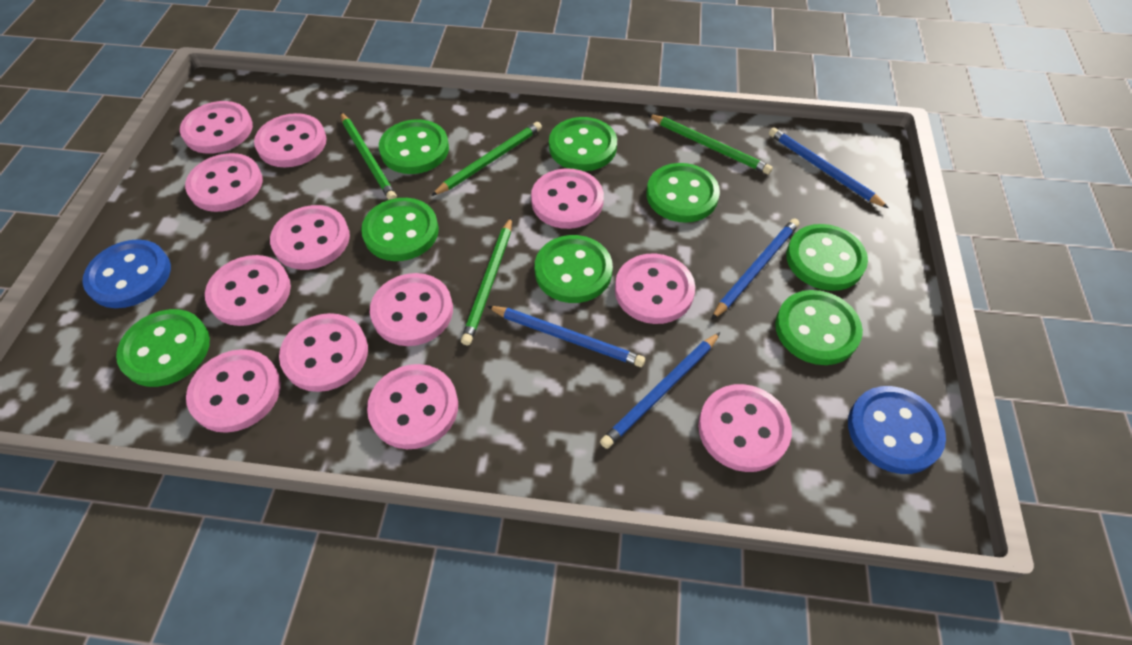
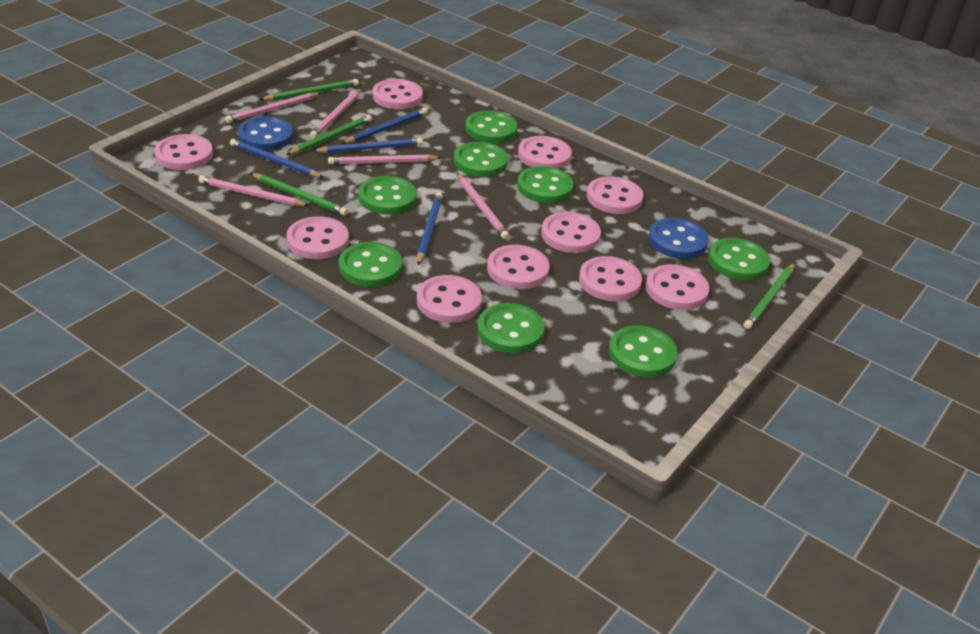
pink button: 12 -> 10
pink pencil: 0 -> 5

